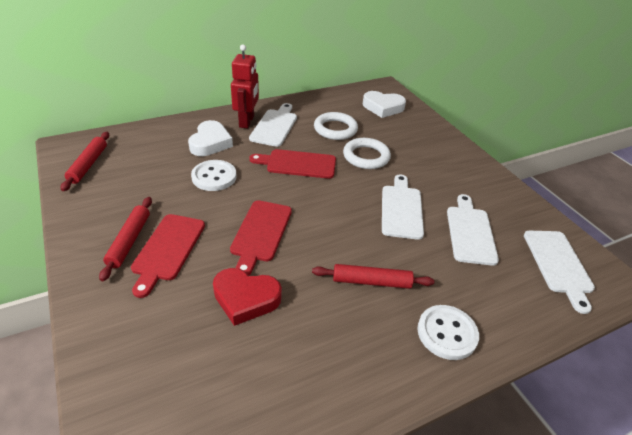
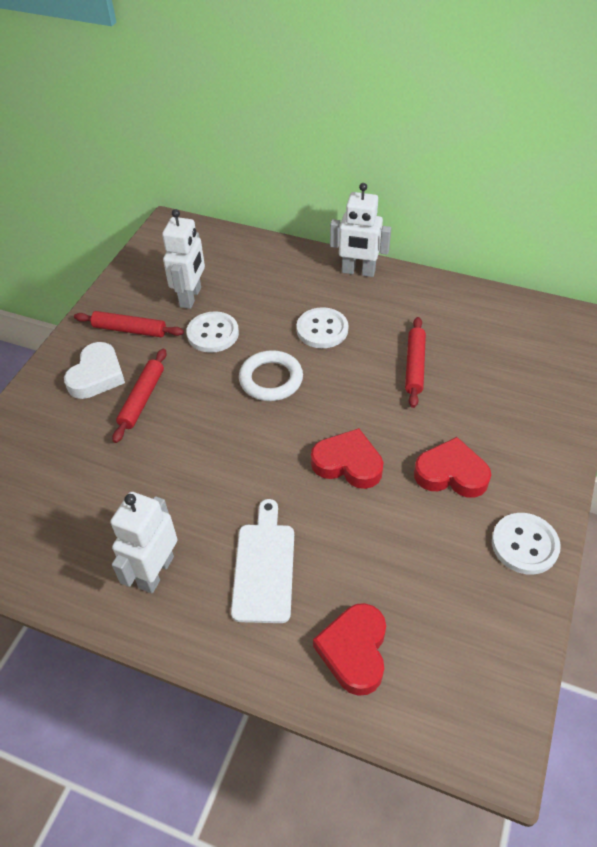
red cutting board: 3 -> 0
red heart: 1 -> 3
red robot: 1 -> 0
white button: 2 -> 3
white cutting board: 4 -> 1
white heart: 2 -> 1
white ring: 2 -> 1
white robot: 0 -> 3

